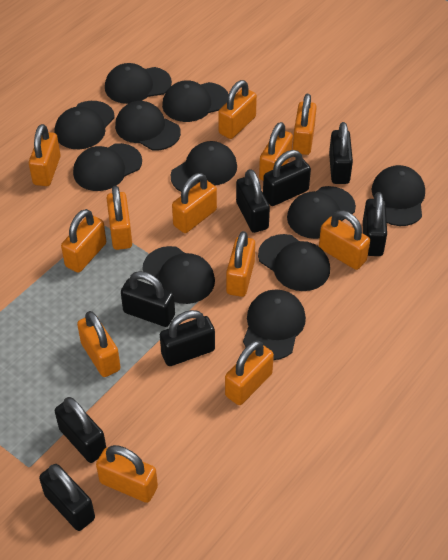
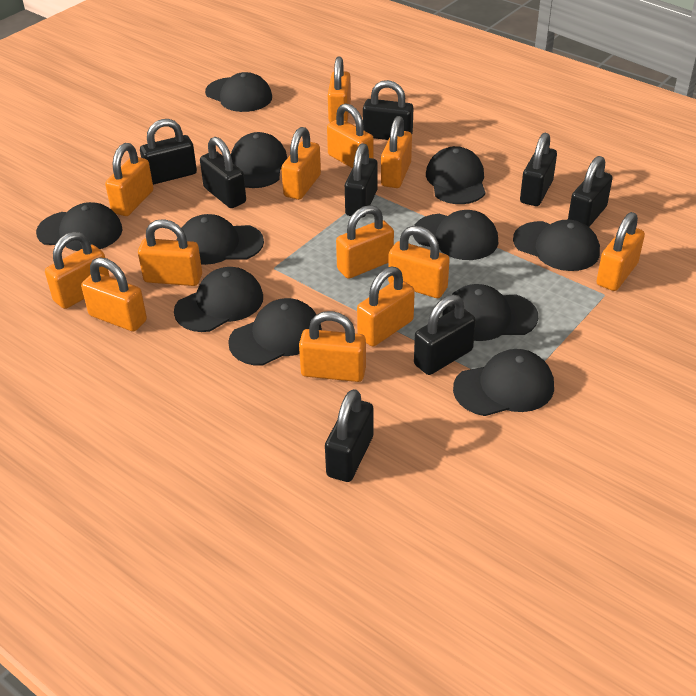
orange padlock: 12 -> 13

